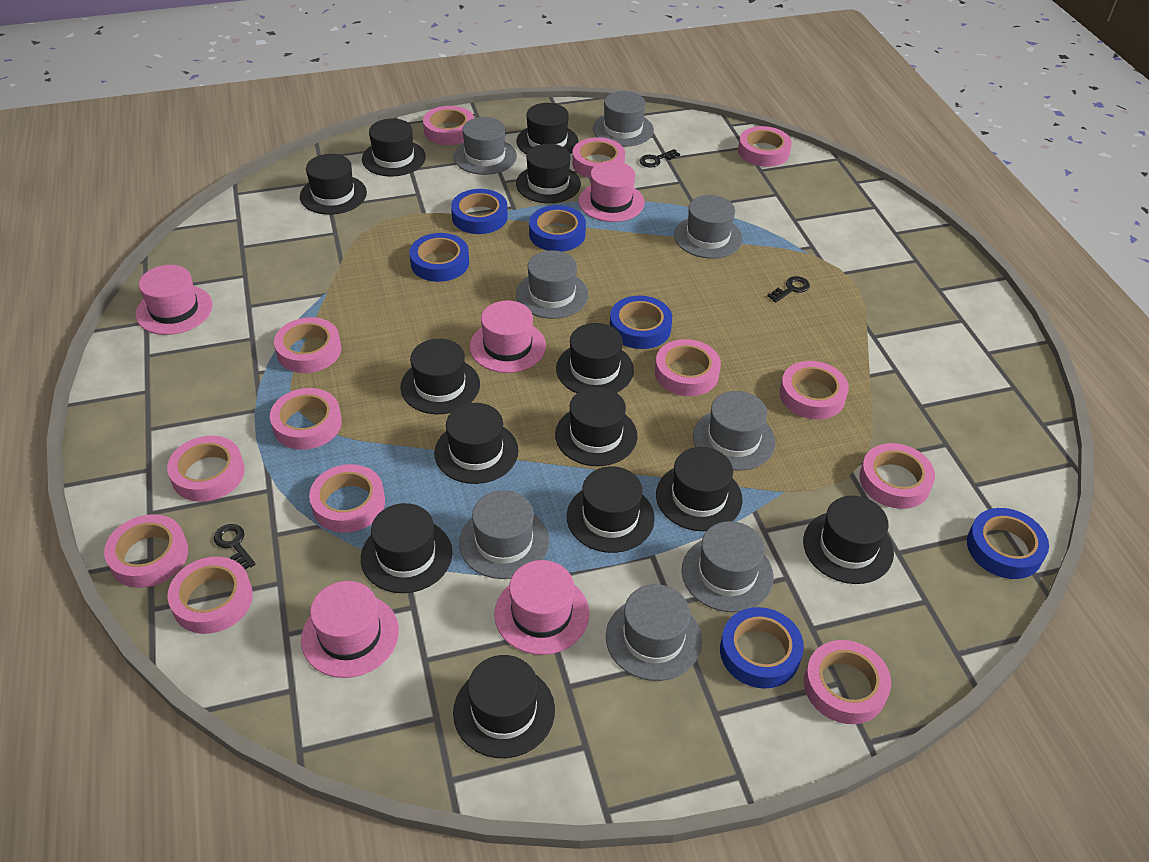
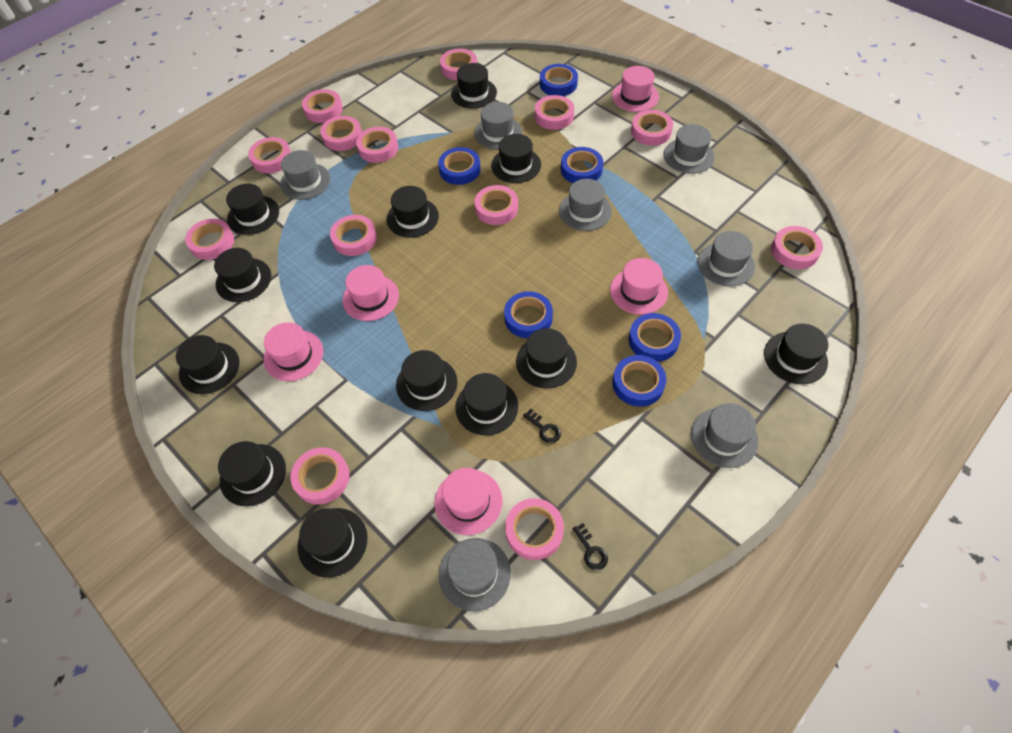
black hat: 13 -> 12
black key: 3 -> 2
grey hat: 8 -> 7

